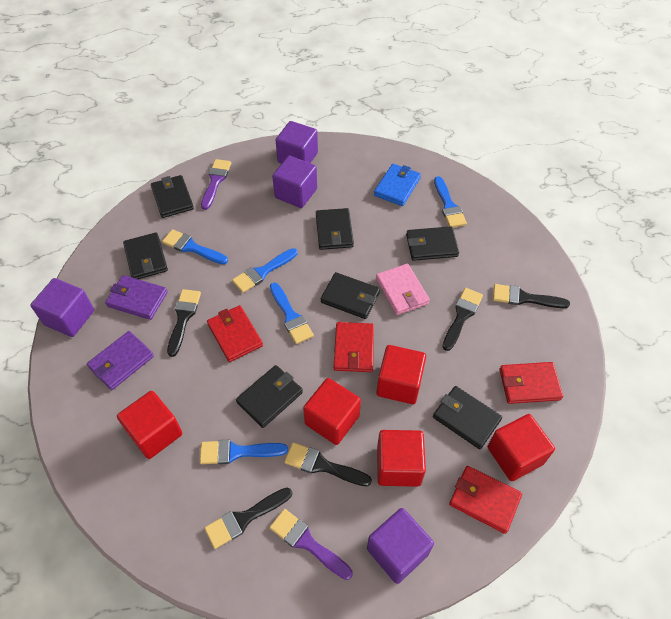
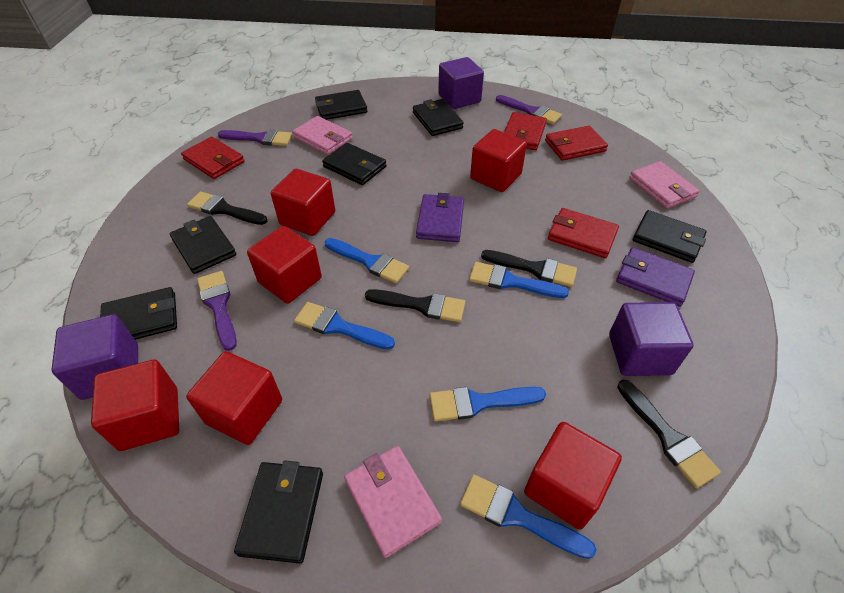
black brush: 5 -> 4
blue wallet: 1 -> 0
pink wallet: 1 -> 3
purple brush: 2 -> 3
purple cube: 4 -> 3
red cube: 5 -> 6

